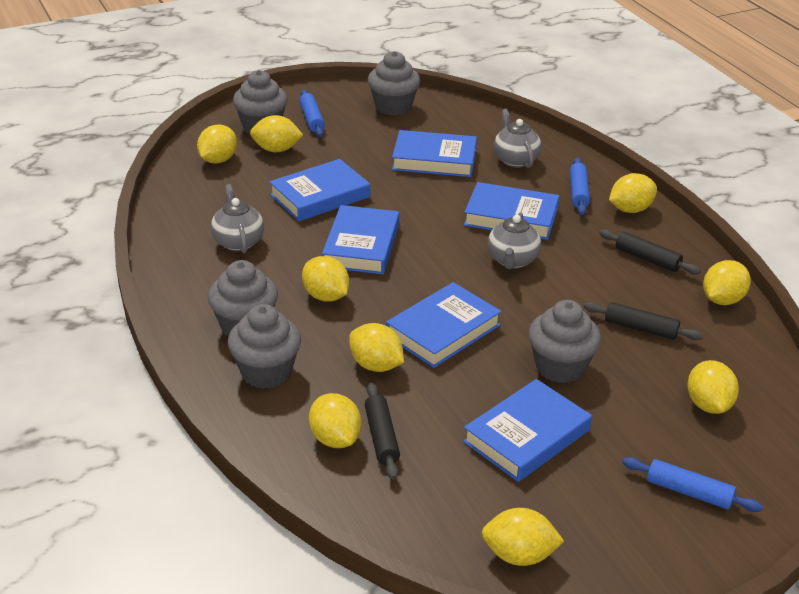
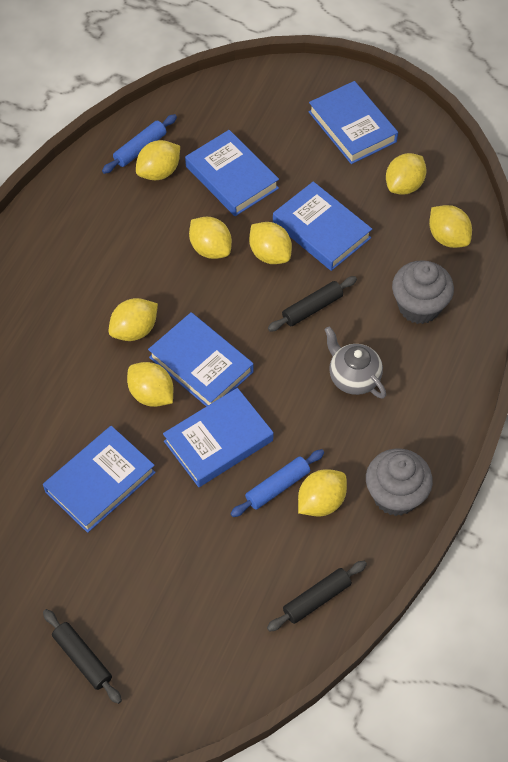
blue rolling pin: 3 -> 2
grey cupcake: 5 -> 2
grey teapot: 3 -> 1
yellow lemon: 9 -> 8

